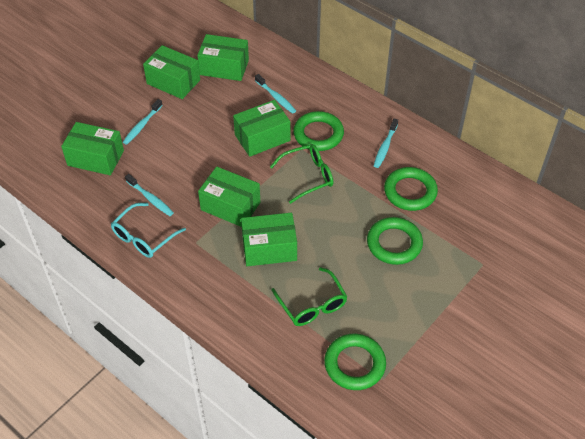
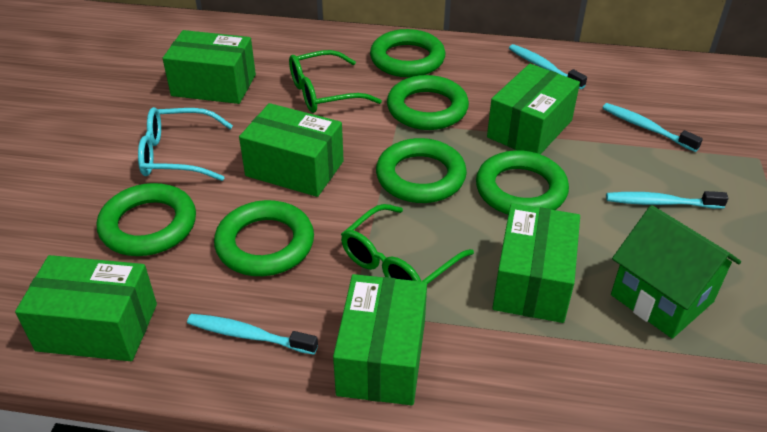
green house: 0 -> 1
green ring: 4 -> 6

